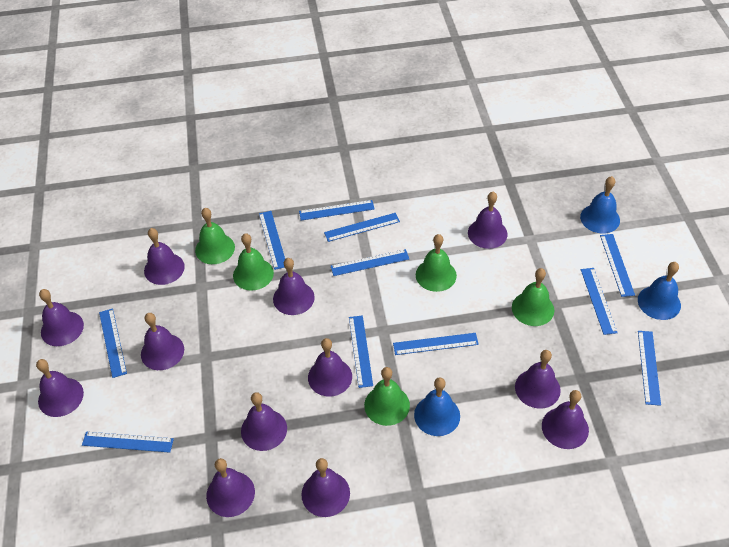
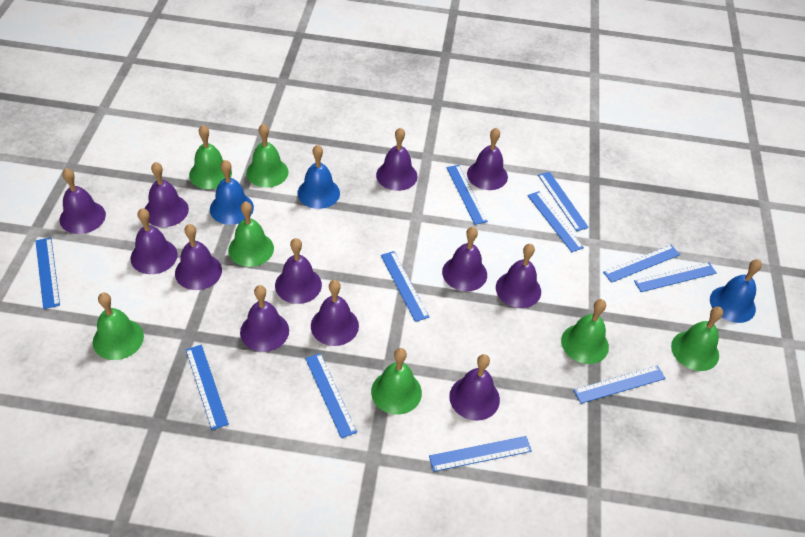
green bell: 5 -> 7

